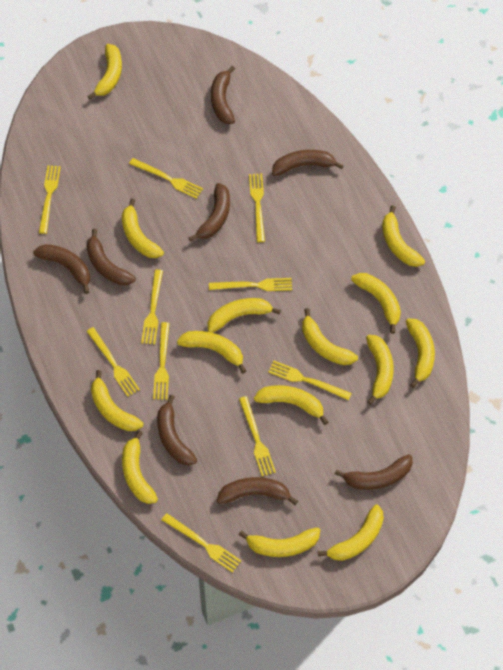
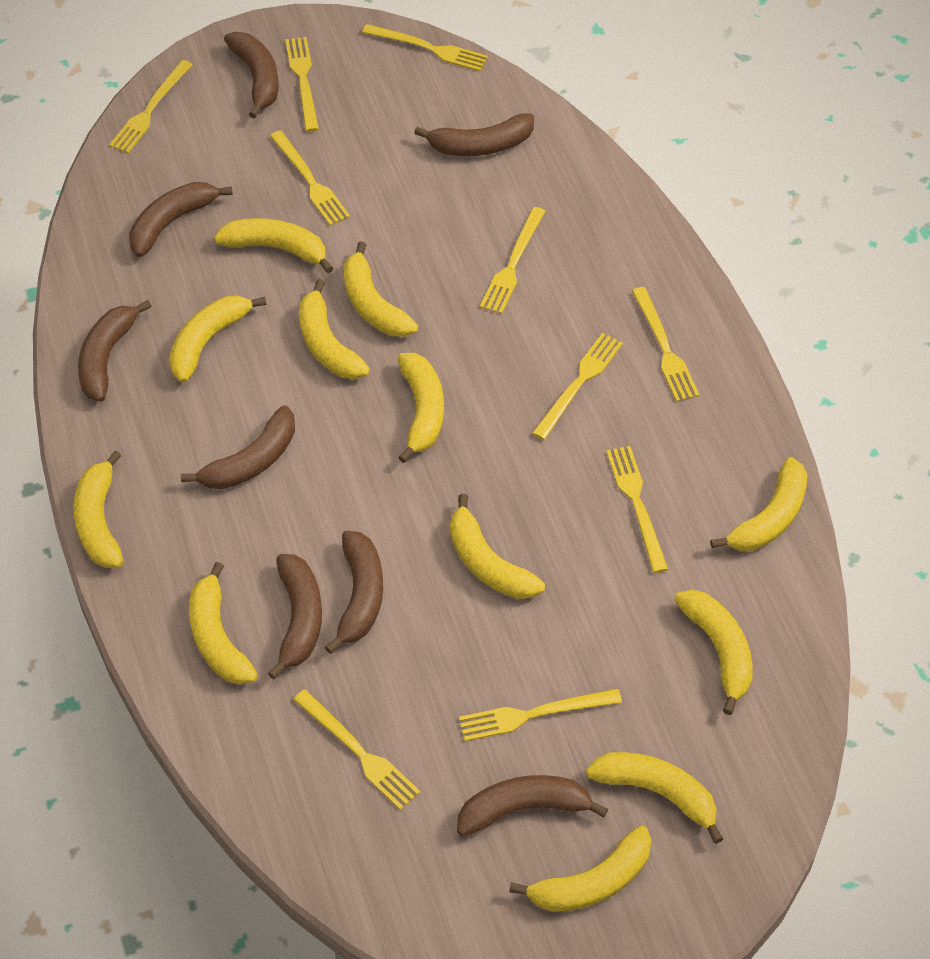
yellow banana: 14 -> 12

